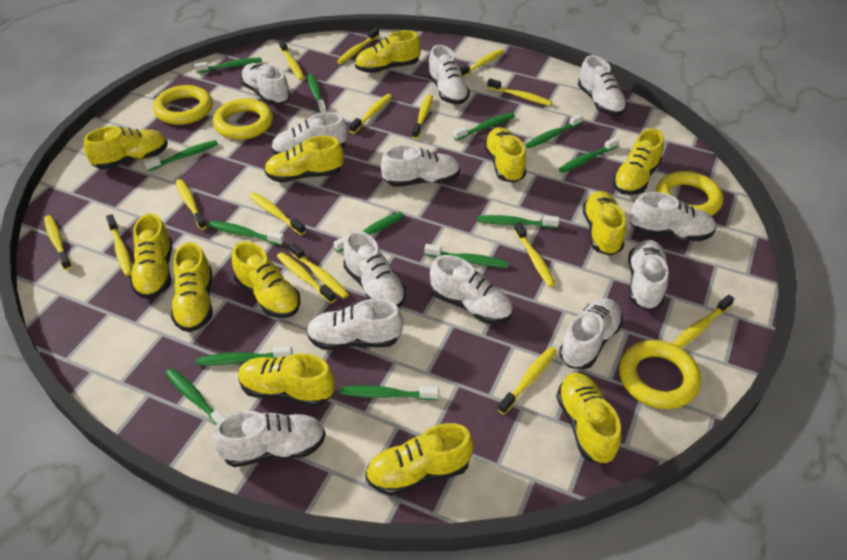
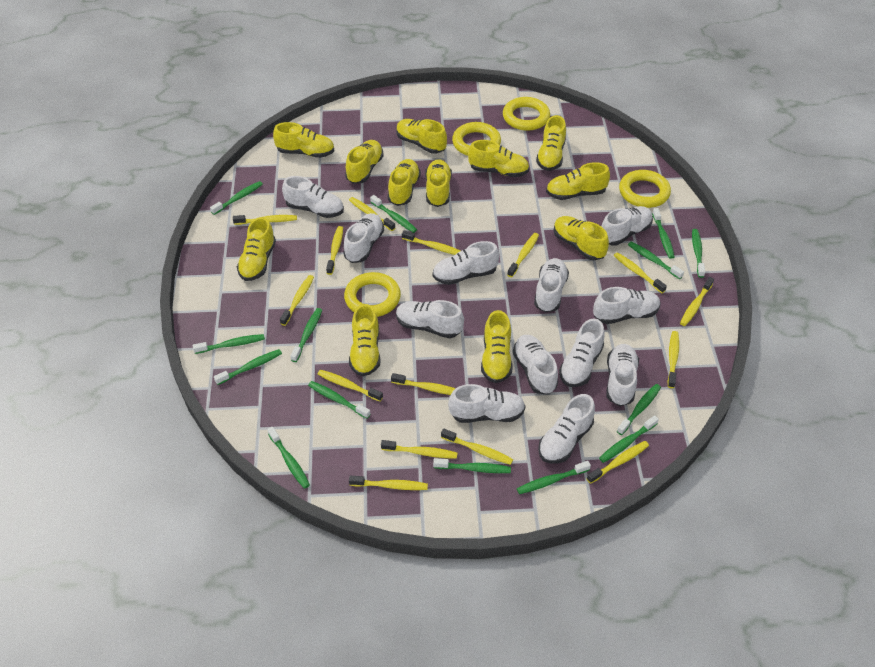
green toothbrush: 13 -> 14

